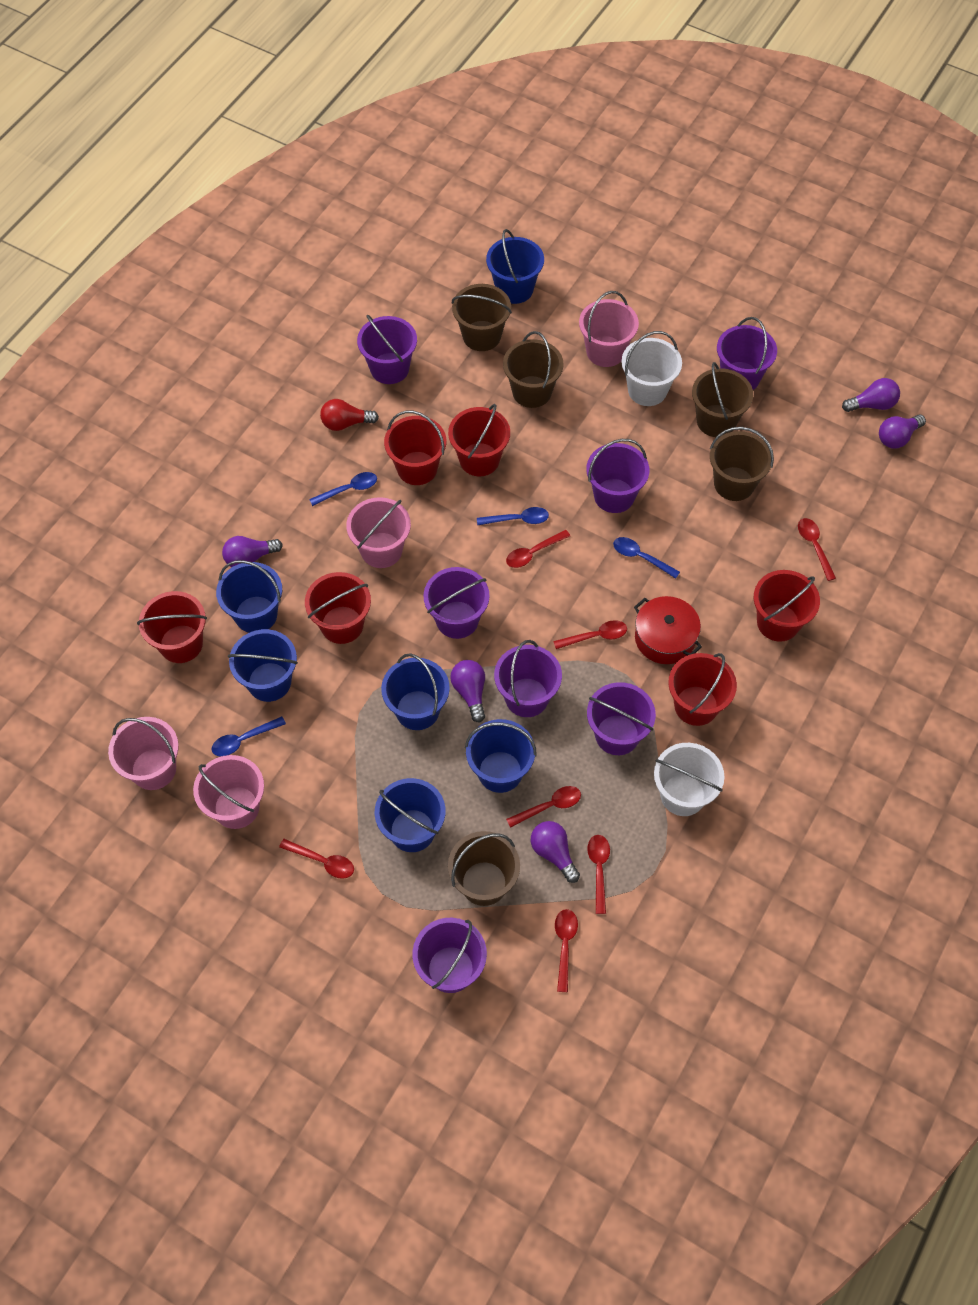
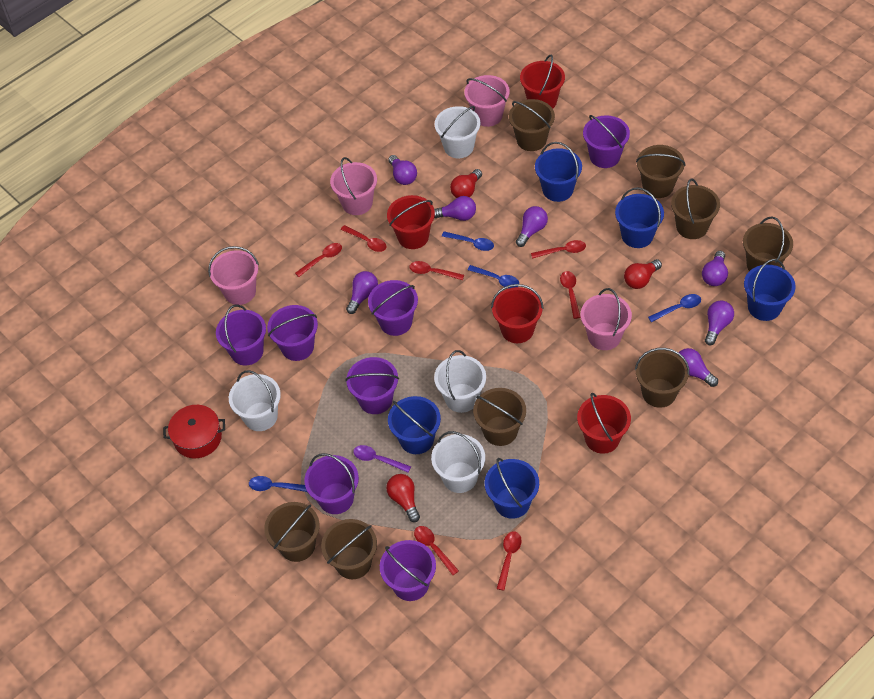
blue bucket: 6 -> 5
brown bucket: 5 -> 8
purple light bulb: 5 -> 7
purple spoon: 0 -> 1
red bucket: 6 -> 4
red light bulb: 1 -> 3
white bucket: 2 -> 4

